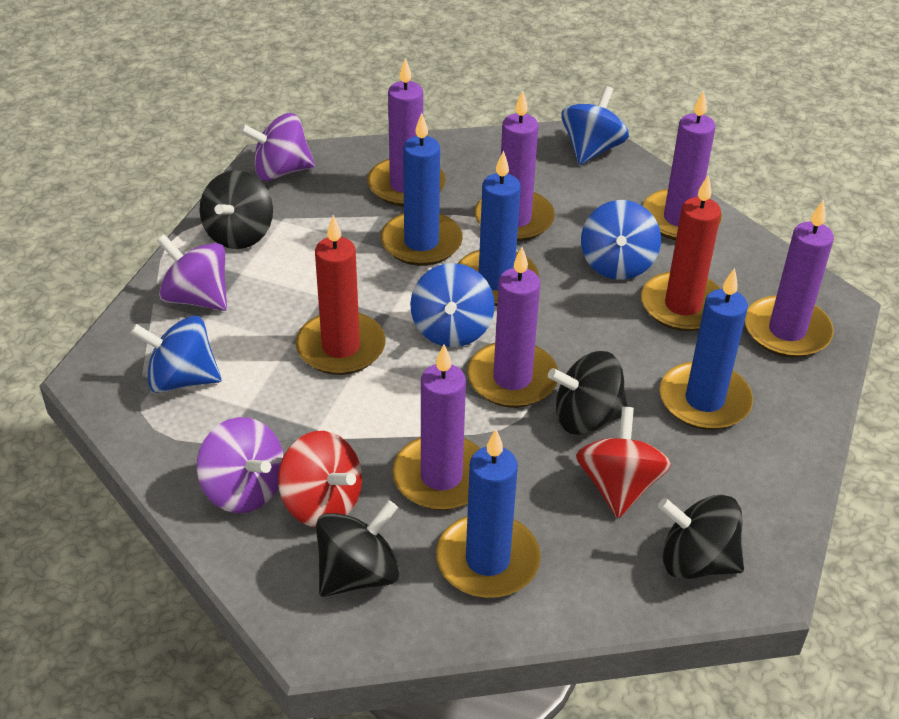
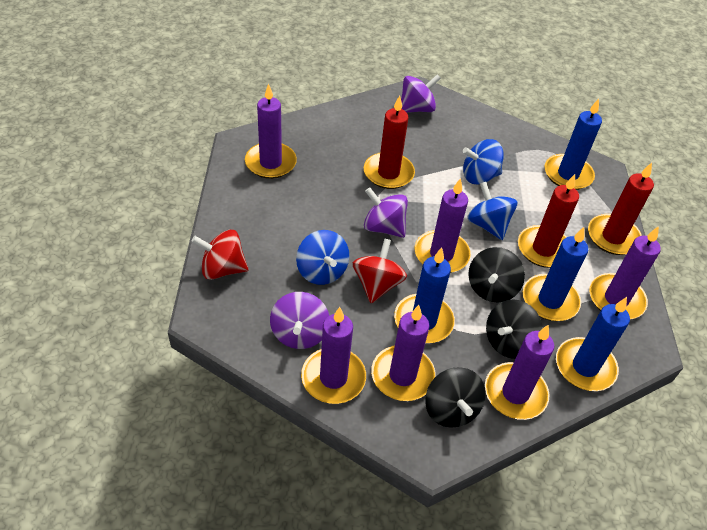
black spinning top: 4 -> 3
blue spinning top: 4 -> 3
red candle: 2 -> 3

